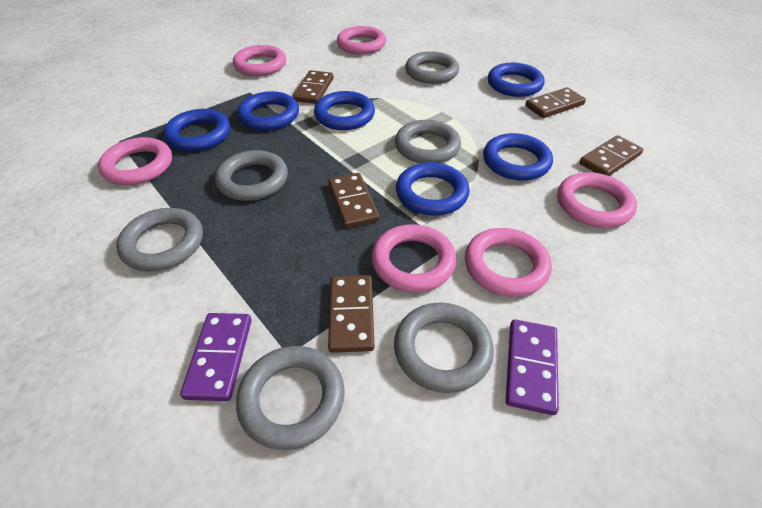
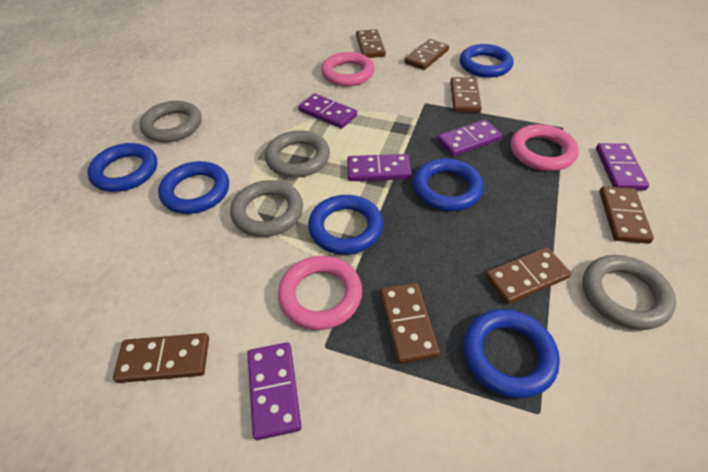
brown domino: 5 -> 7
grey ring: 6 -> 4
pink ring: 6 -> 3
purple domino: 2 -> 5

